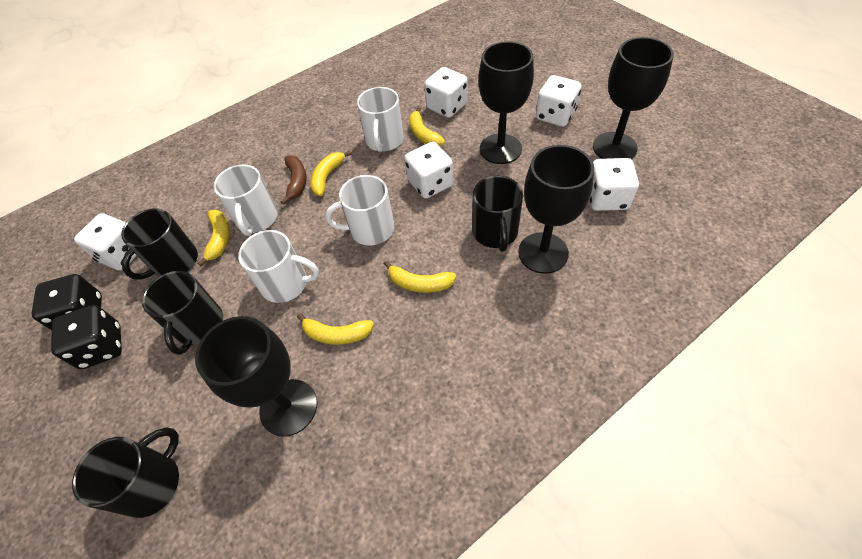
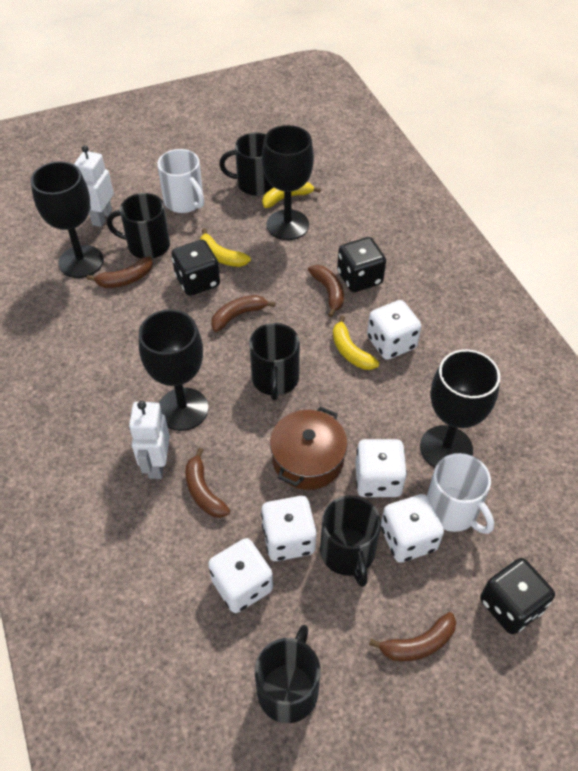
black dice: 2 -> 3
black mug: 4 -> 5
brown banana: 1 -> 5
brown pot: 0 -> 1
white mug: 4 -> 2
white robot: 0 -> 2
yellow banana: 5 -> 3

